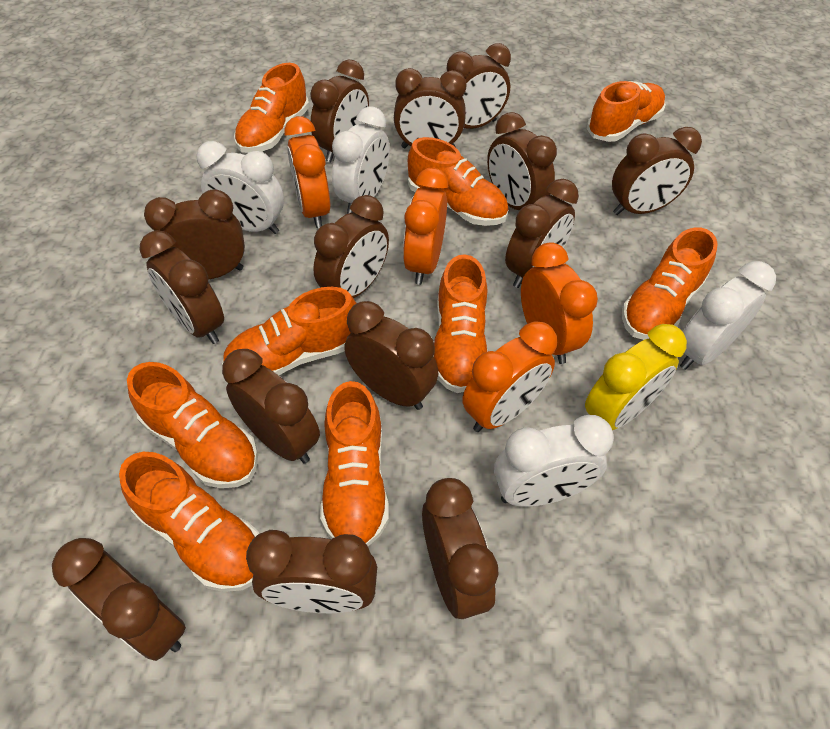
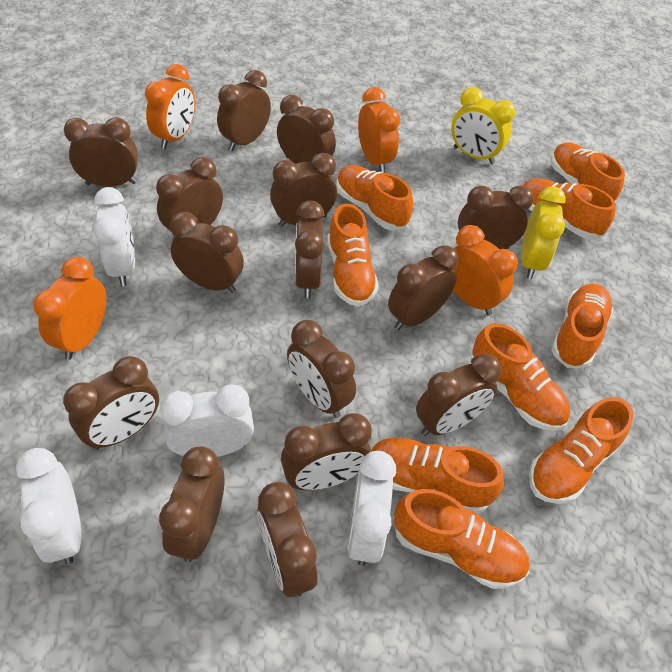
brown clock: 14 -> 15
yellow clock: 1 -> 2

